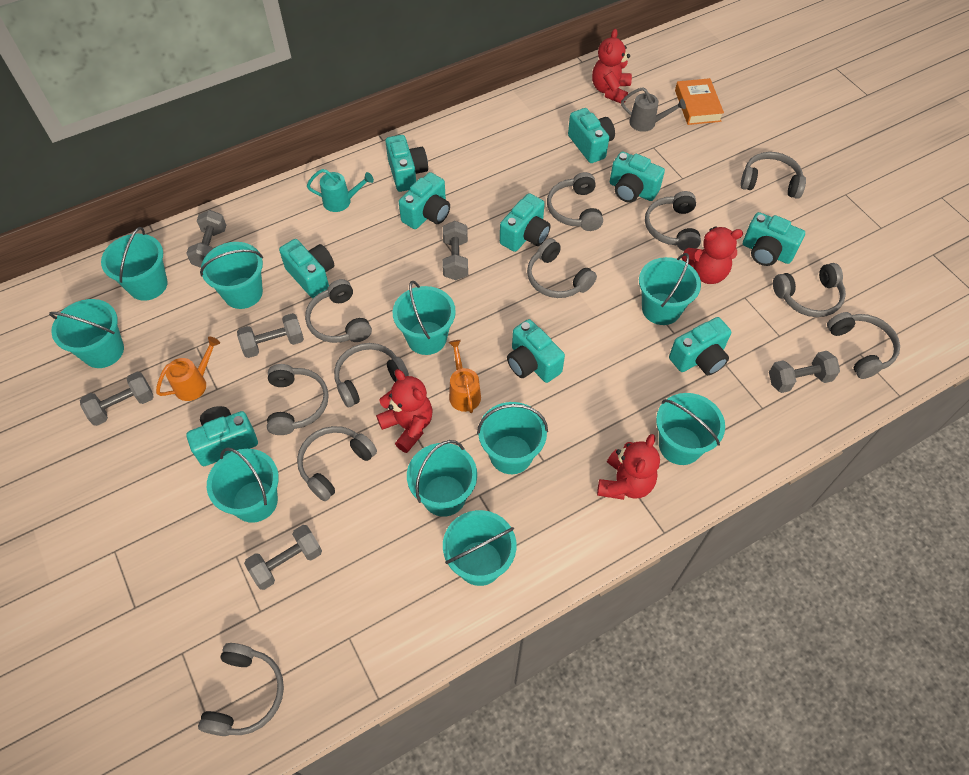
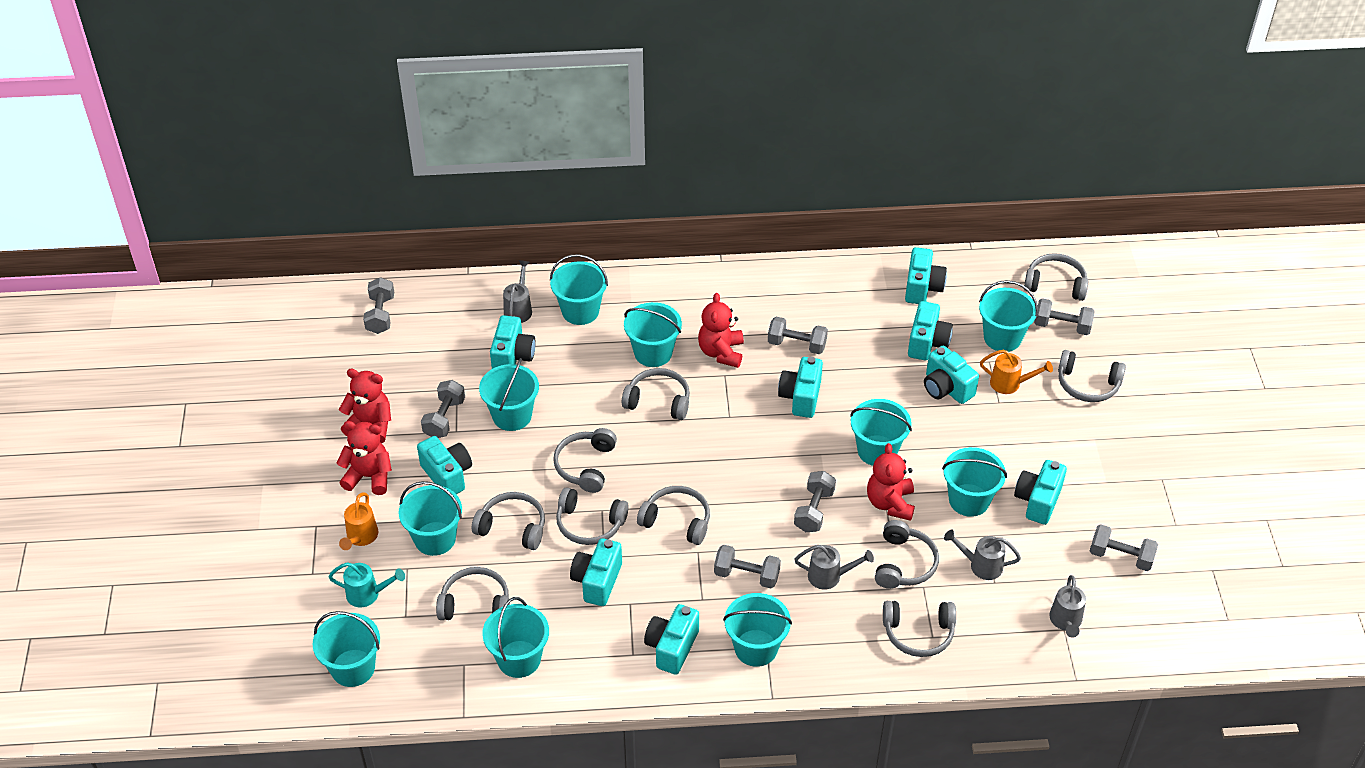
grey dumbbell: 6 -> 7
grey headphones: 11 -> 10
grey watering can: 1 -> 4
orange book: 1 -> 0
turquoise camera: 10 -> 9

